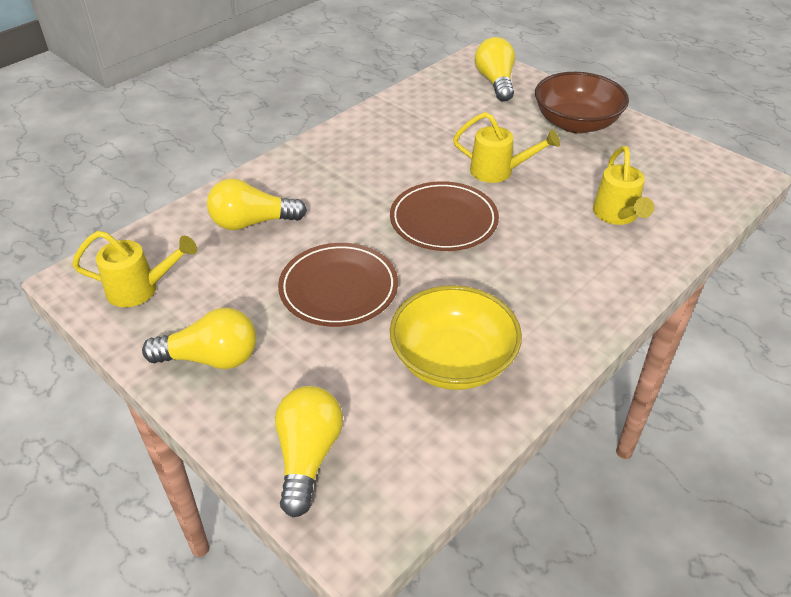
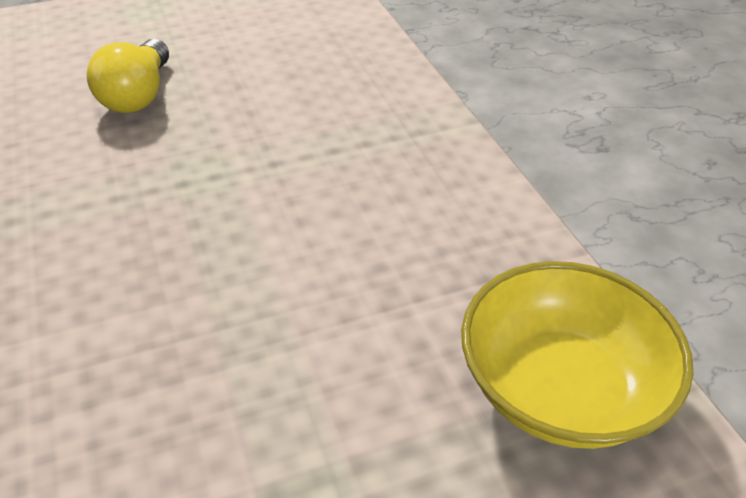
brown bowl: 1 -> 0
brown plate: 2 -> 0
yellow light bulb: 4 -> 1
yellow watering can: 3 -> 0

